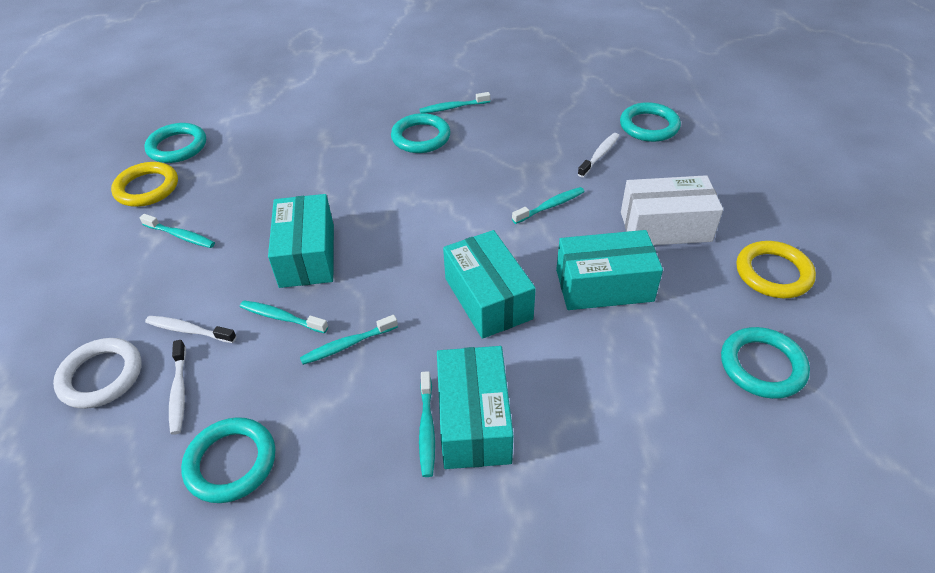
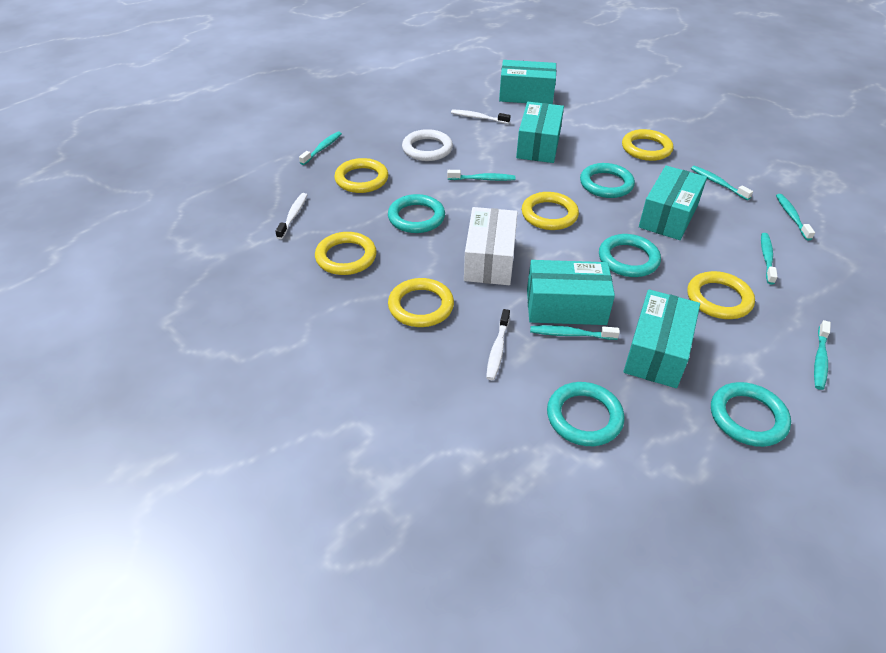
turquoise box: 4 -> 5
turquoise toothbrush: 6 -> 7
yellow ring: 2 -> 6

